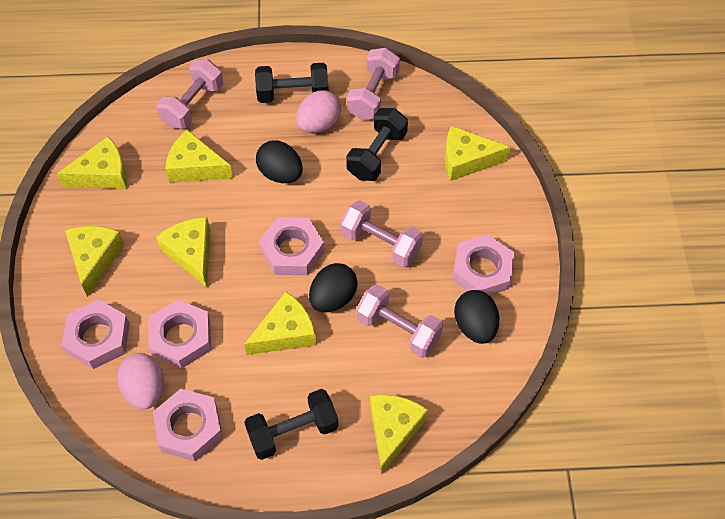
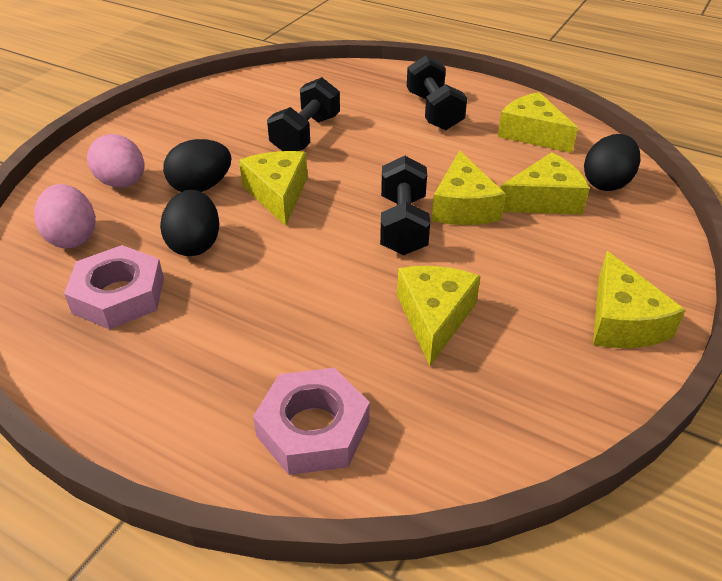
pink dumbbell: 4 -> 0
pink nut: 5 -> 2
yellow cheese: 7 -> 6

